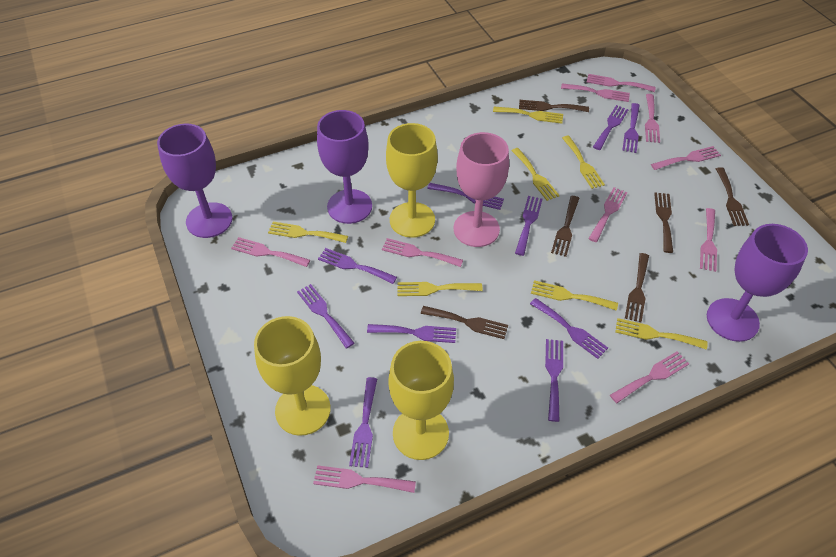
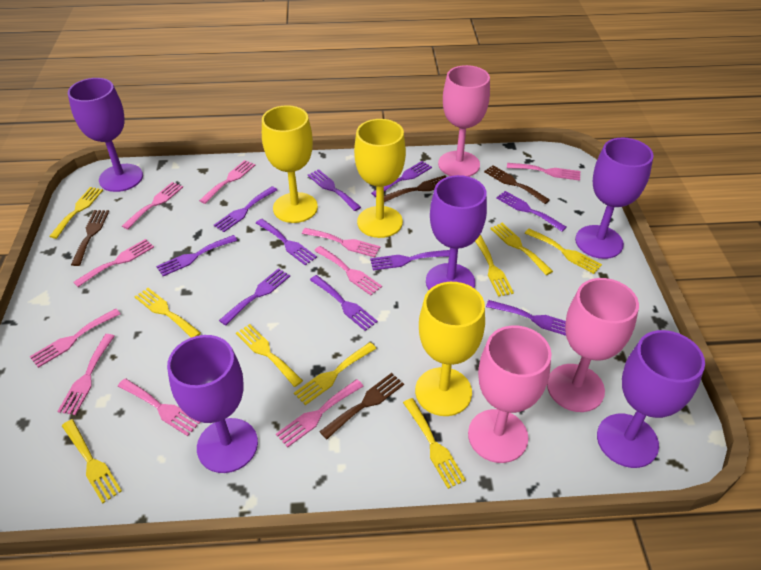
brown fork: 6 -> 4
pink goblet: 1 -> 3
purple goblet: 3 -> 5
yellow fork: 7 -> 9

